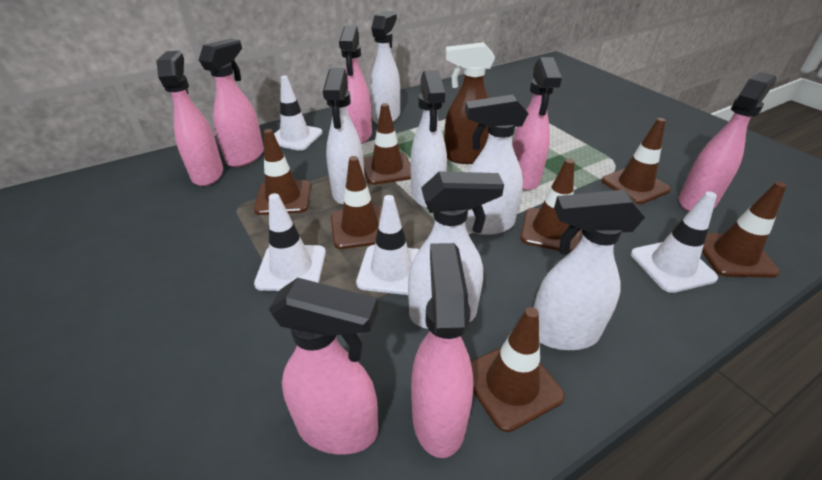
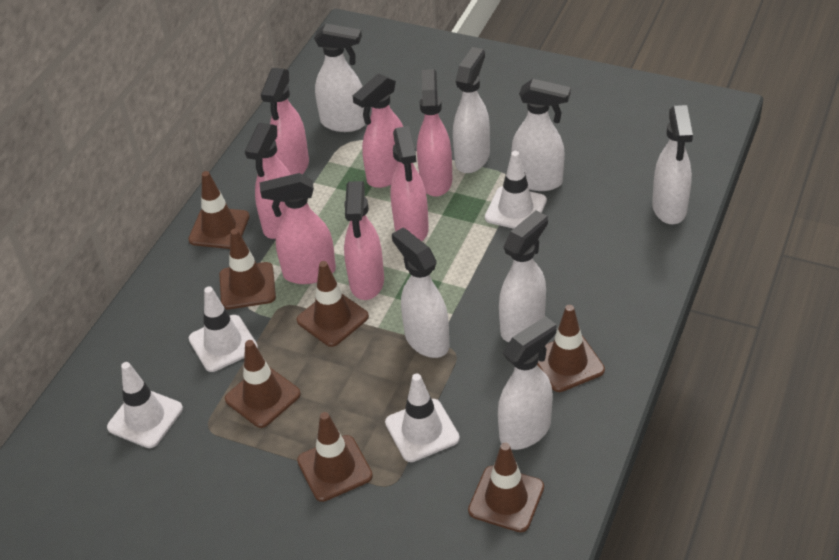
brown spray bottle: 1 -> 0
white spray bottle: 6 -> 7

